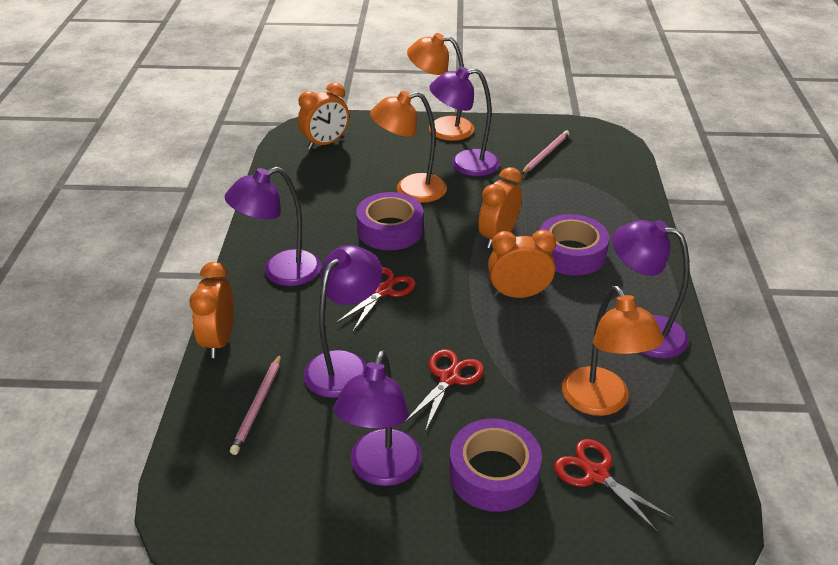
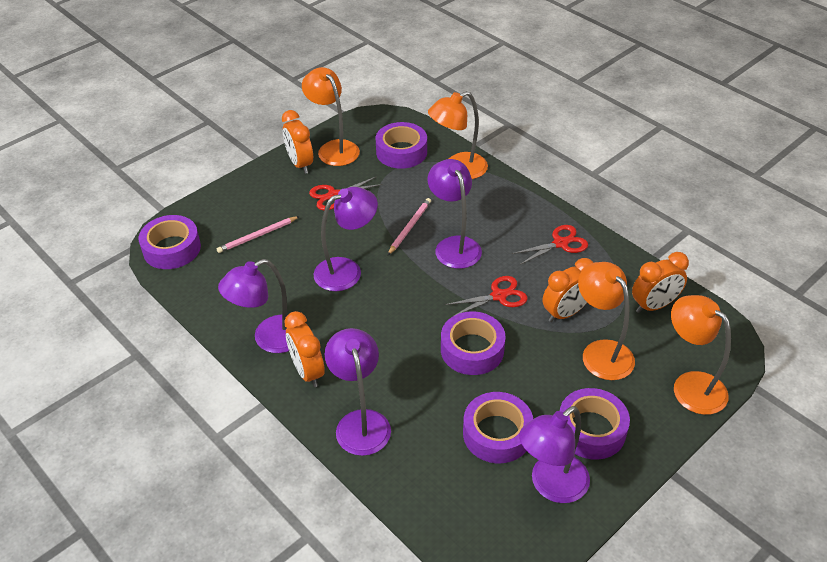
orange lamp: 3 -> 4
purple tape: 3 -> 5

